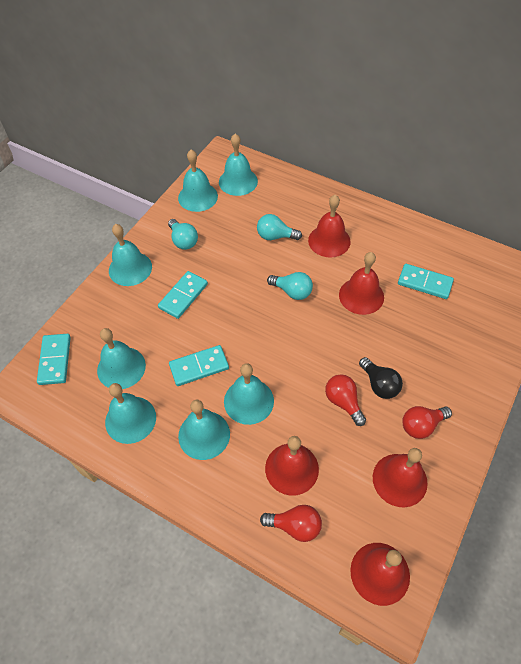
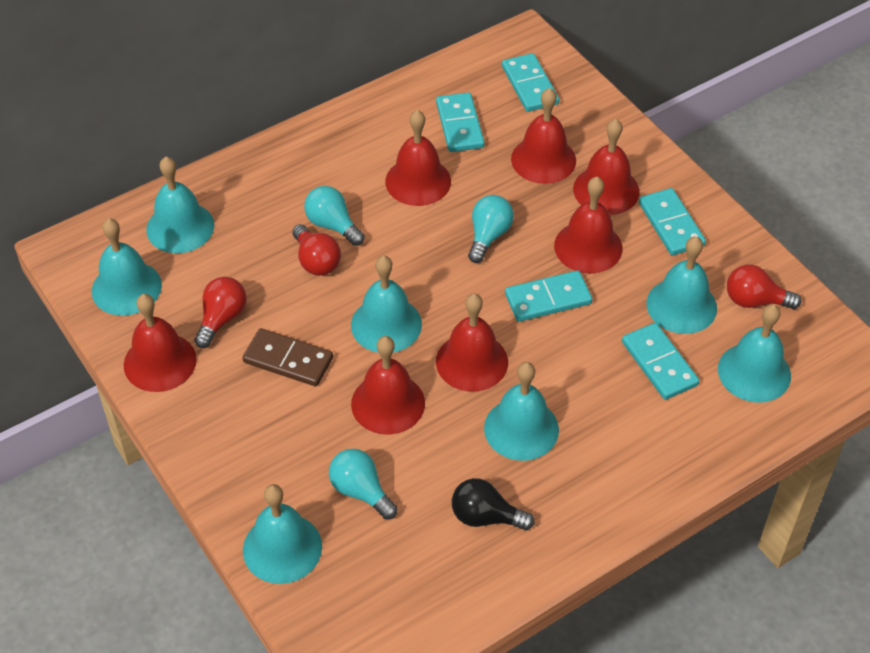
brown domino: 0 -> 1
red bell: 5 -> 7
turquoise domino: 4 -> 5

